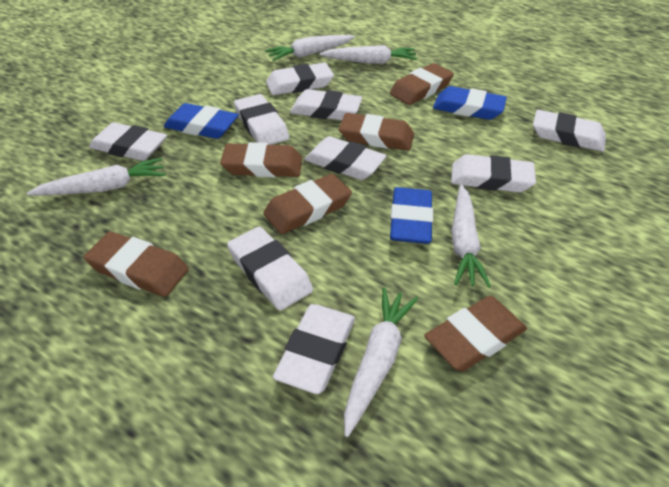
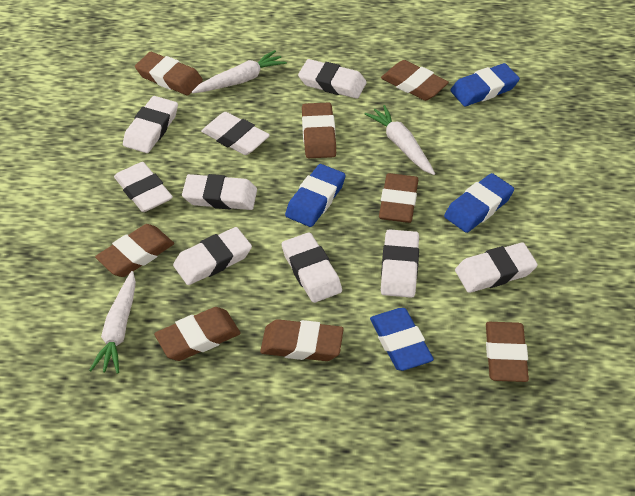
blue eraser: 3 -> 4
brown eraser: 6 -> 8
white carrot: 5 -> 3

